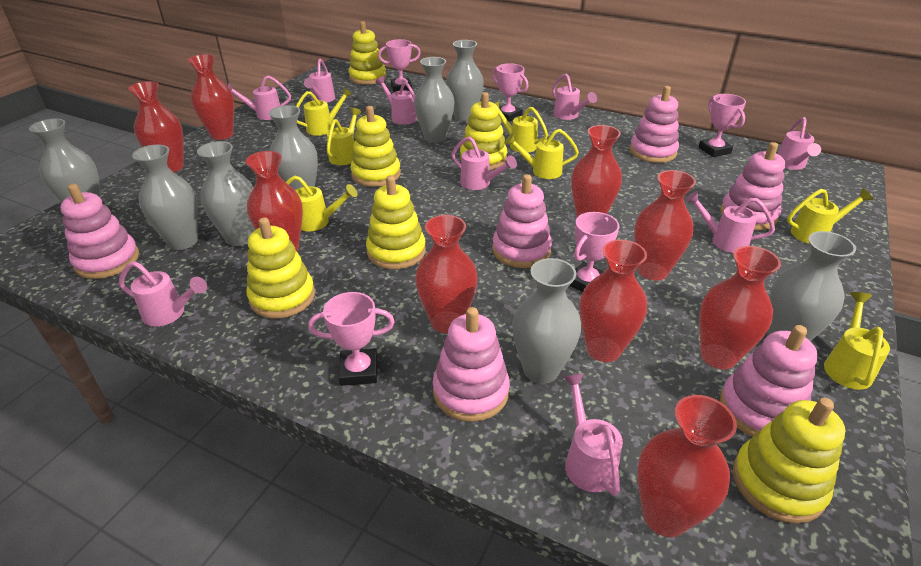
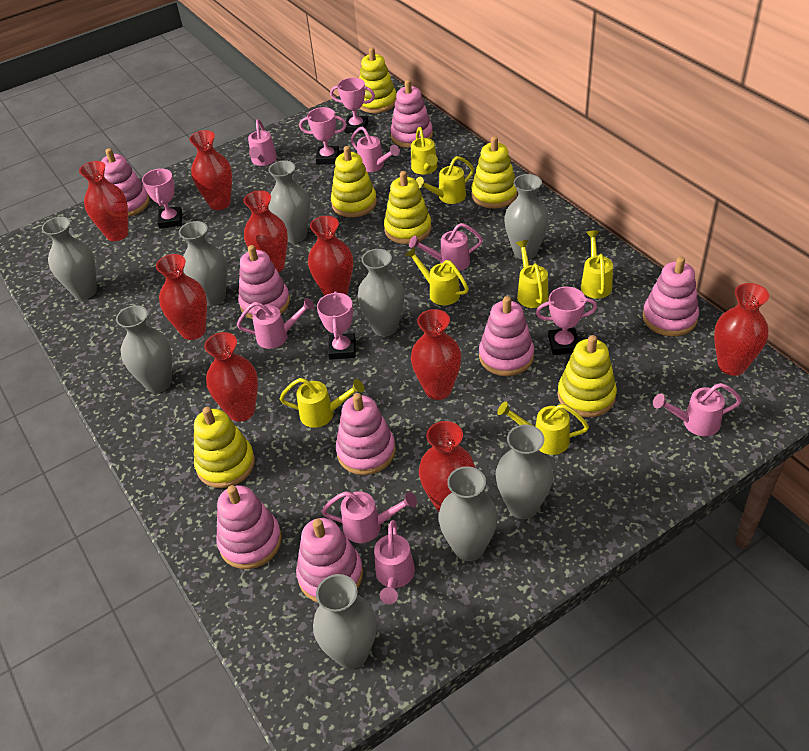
grey vase: 8 -> 9
pink stacking toy: 6 -> 8
pink watering can: 9 -> 7

